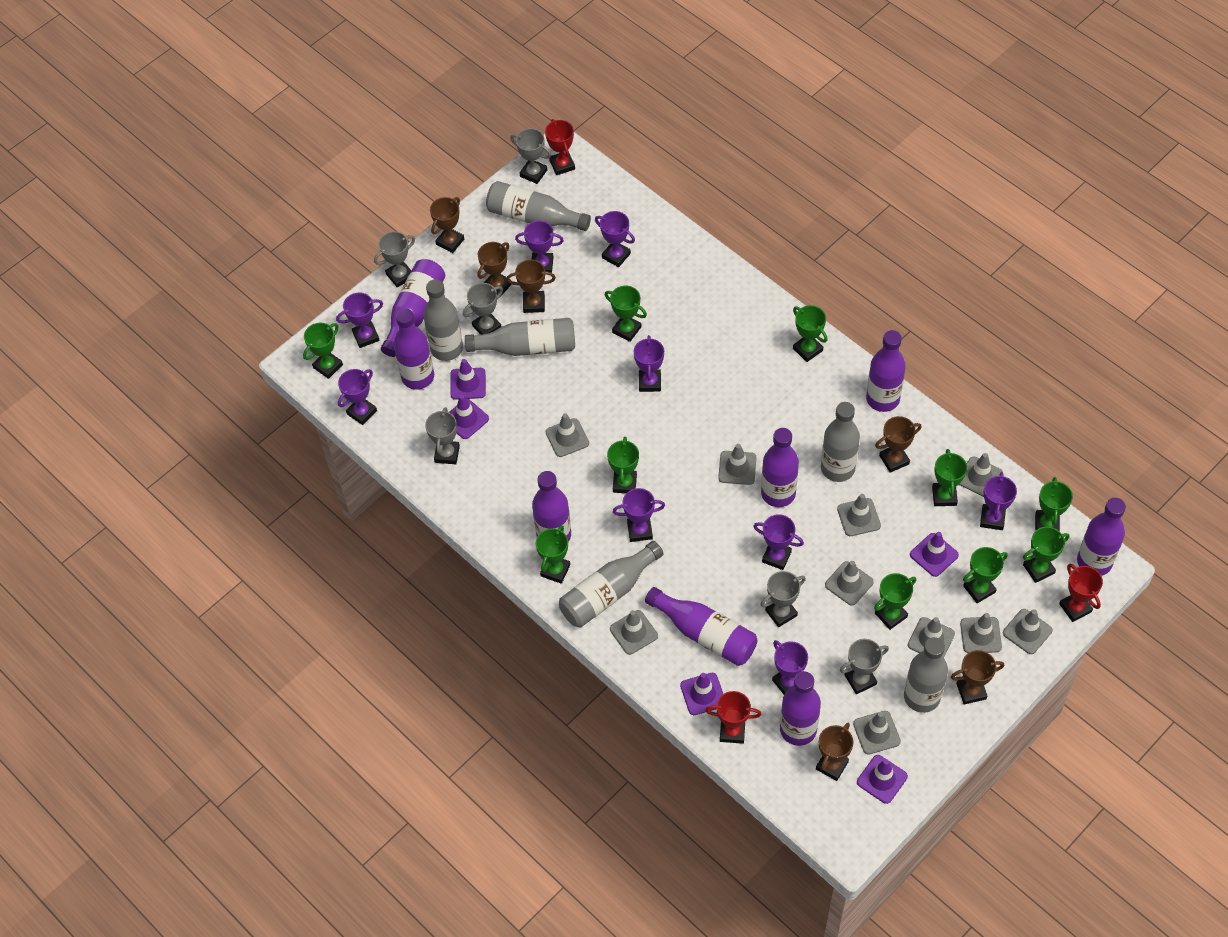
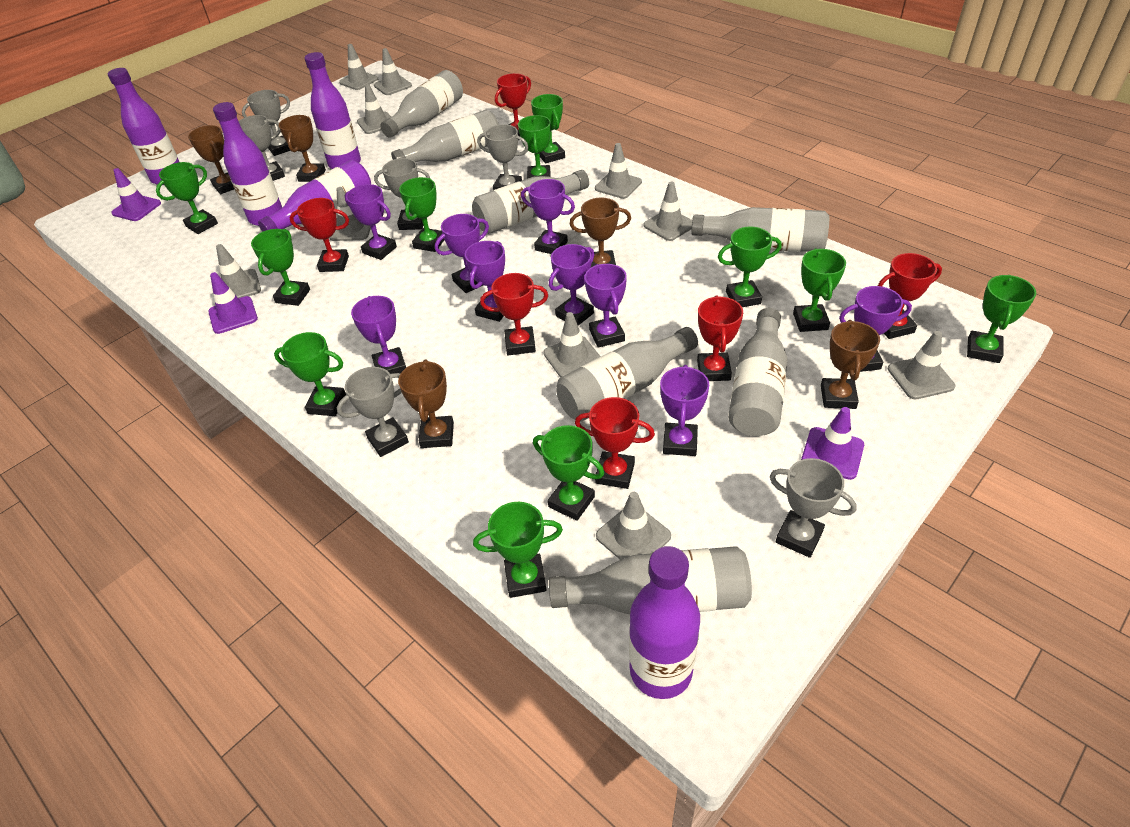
brown trophy: 6 -> 5
green trophy: 10 -> 11
grey bottle: 6 -> 7
purple bottle: 8 -> 5
purple traffic cone: 5 -> 3
red trophy: 3 -> 6

